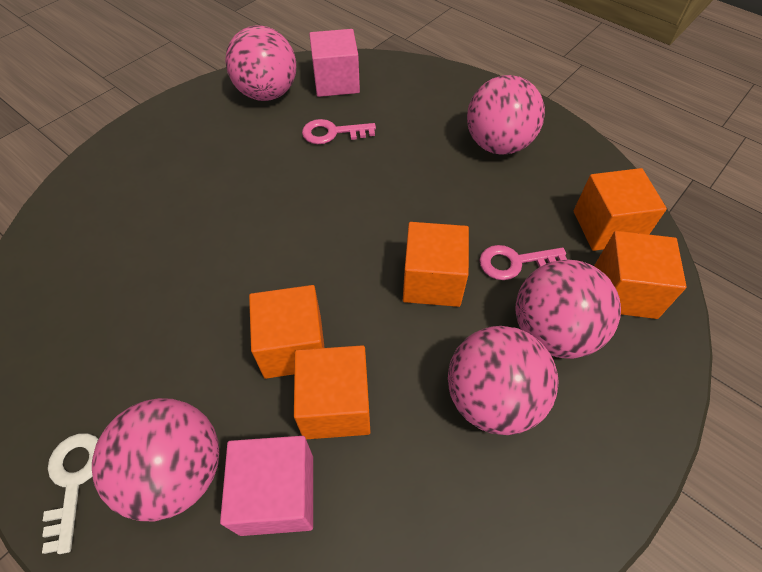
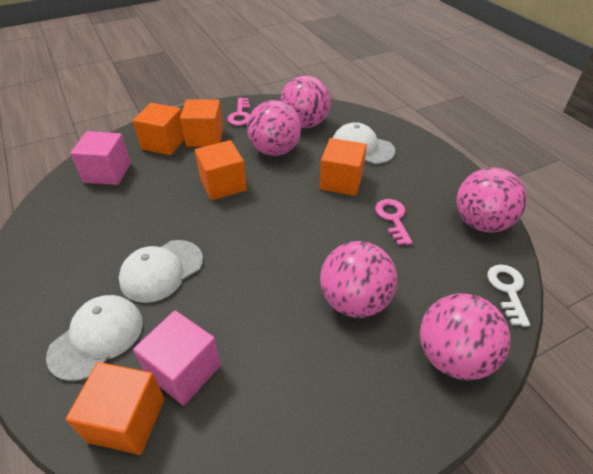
white cap: 0 -> 3

